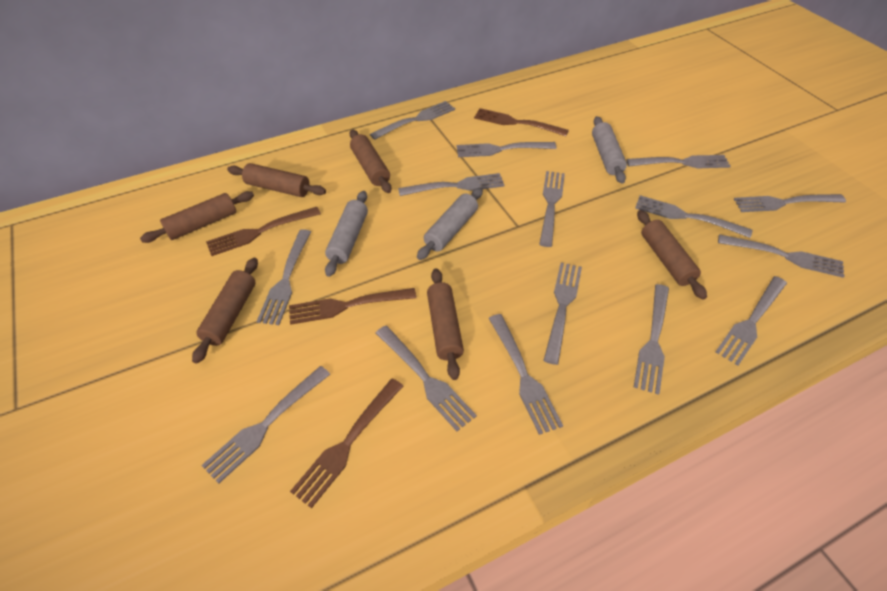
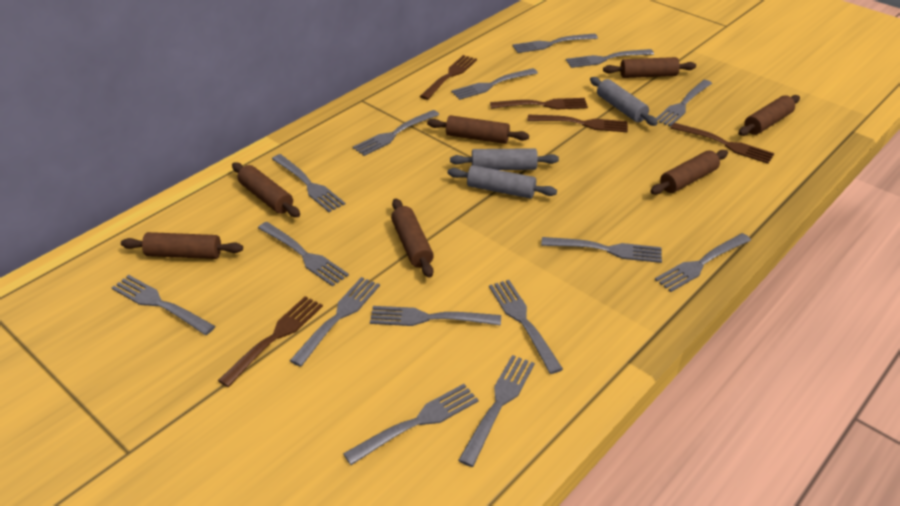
brown fork: 4 -> 5
brown rolling pin: 6 -> 7

